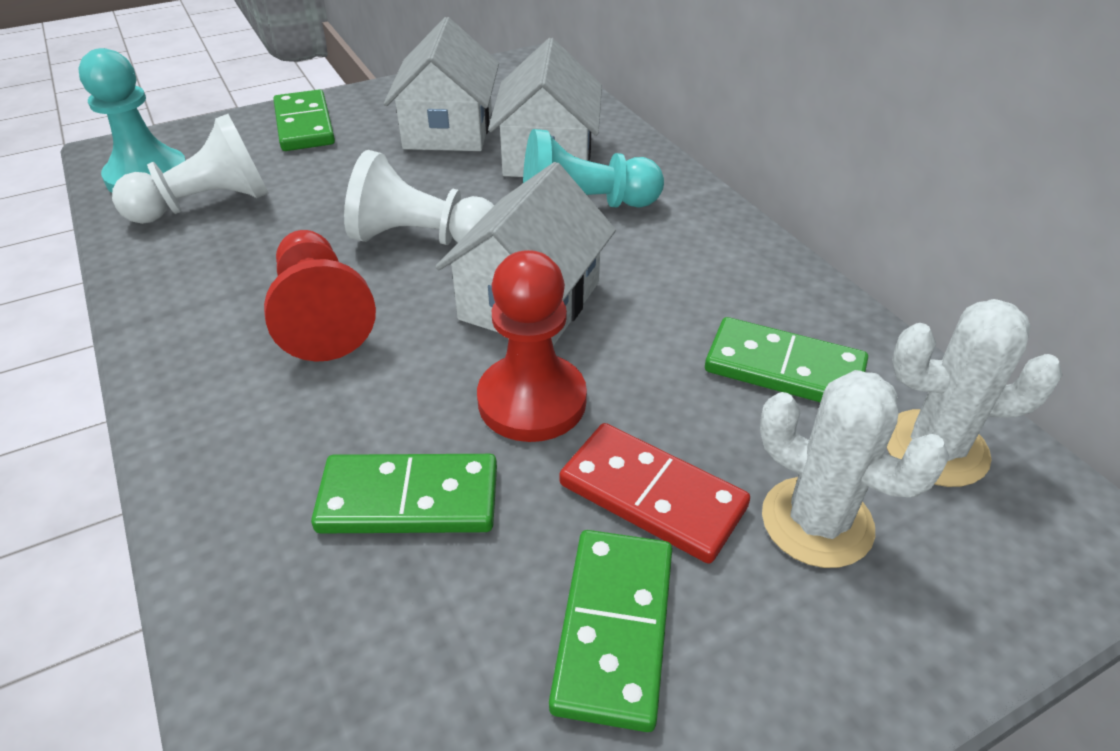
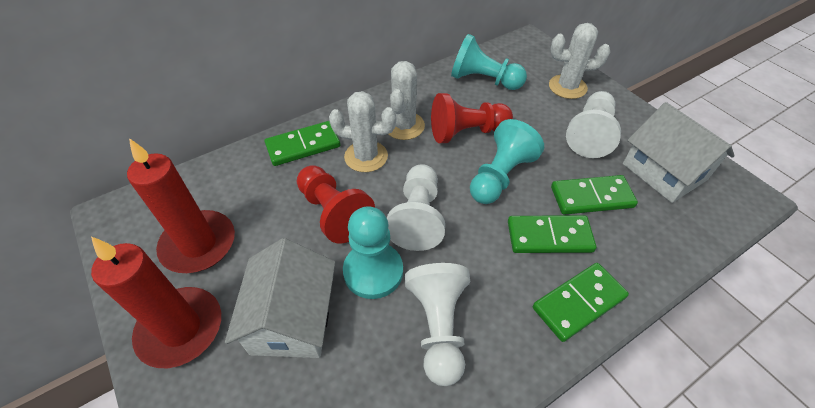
red candle: 0 -> 2
red domino: 1 -> 0
turquoise pawn: 2 -> 3
white cactus: 2 -> 3
white house: 3 -> 2
white pawn: 2 -> 3

